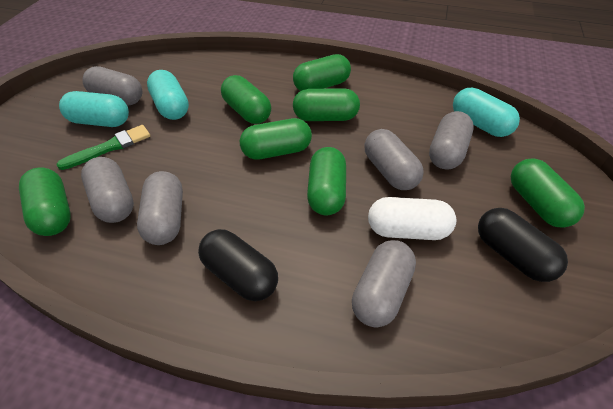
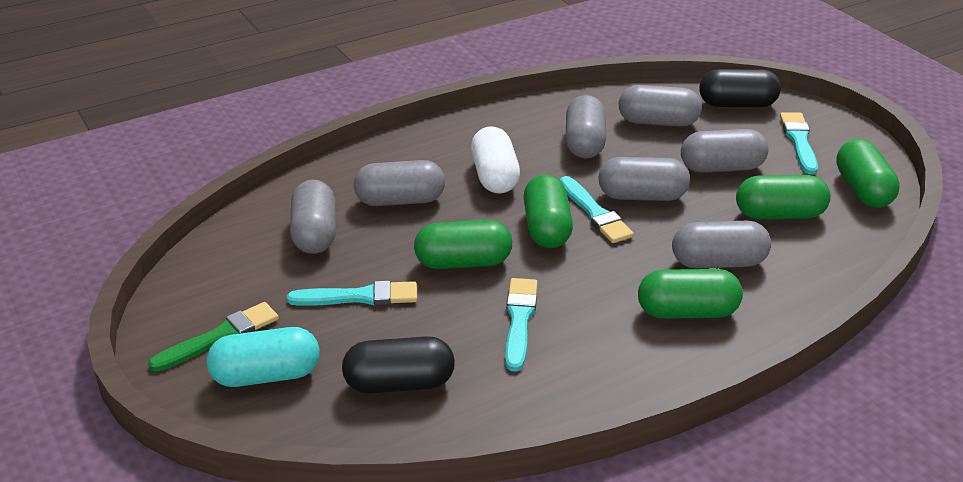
green capsule: 7 -> 5
grey capsule: 6 -> 7
turquoise brush: 0 -> 4
turquoise capsule: 3 -> 1

